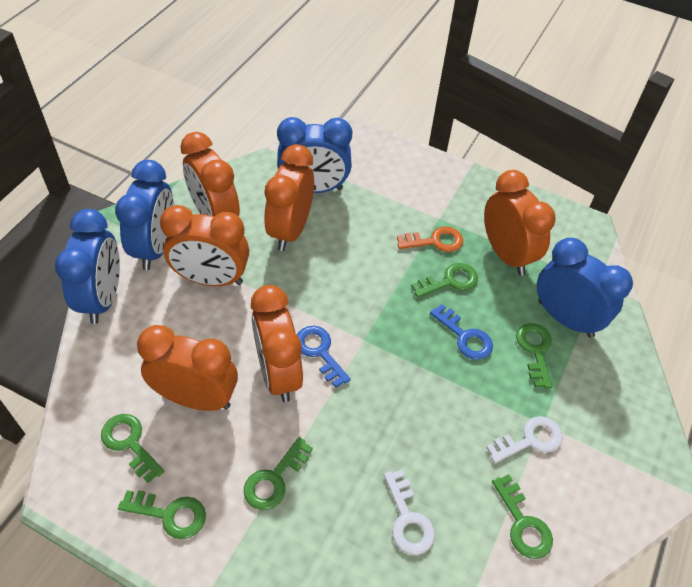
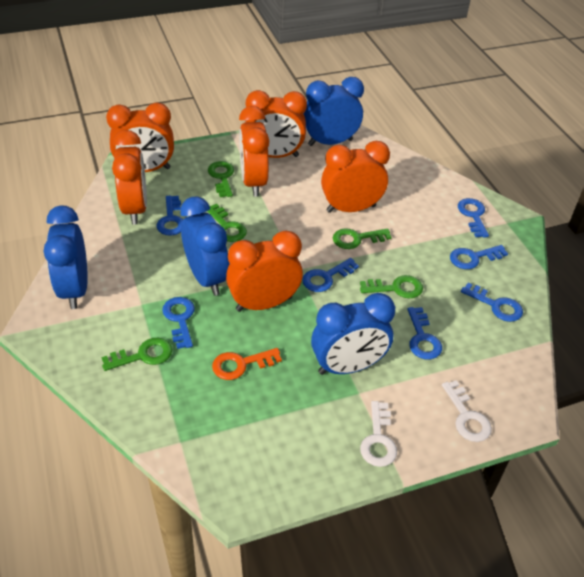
blue key: 2 -> 7
green key: 6 -> 5

